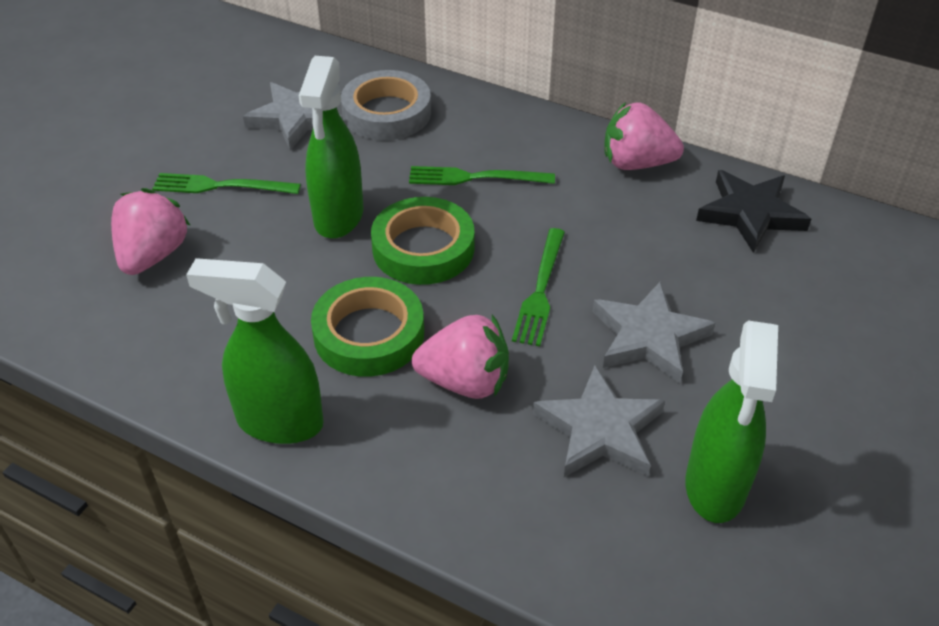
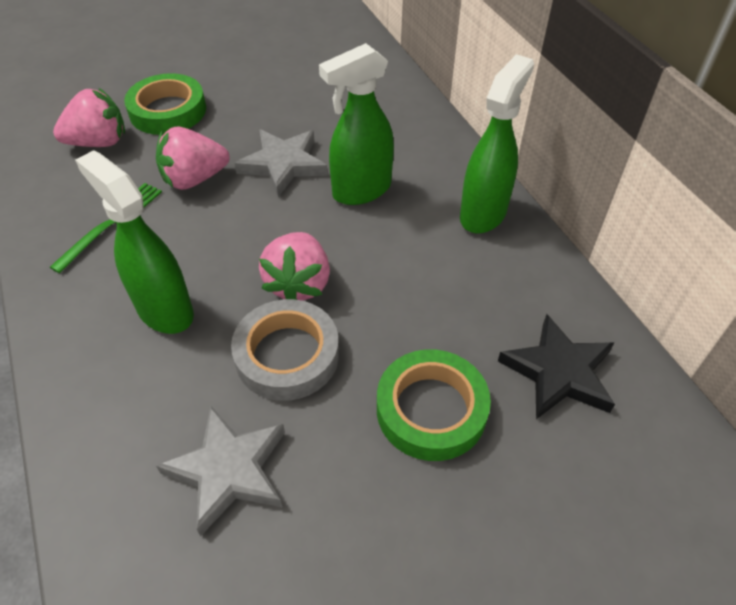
green fork: 3 -> 1
grey star: 3 -> 2

